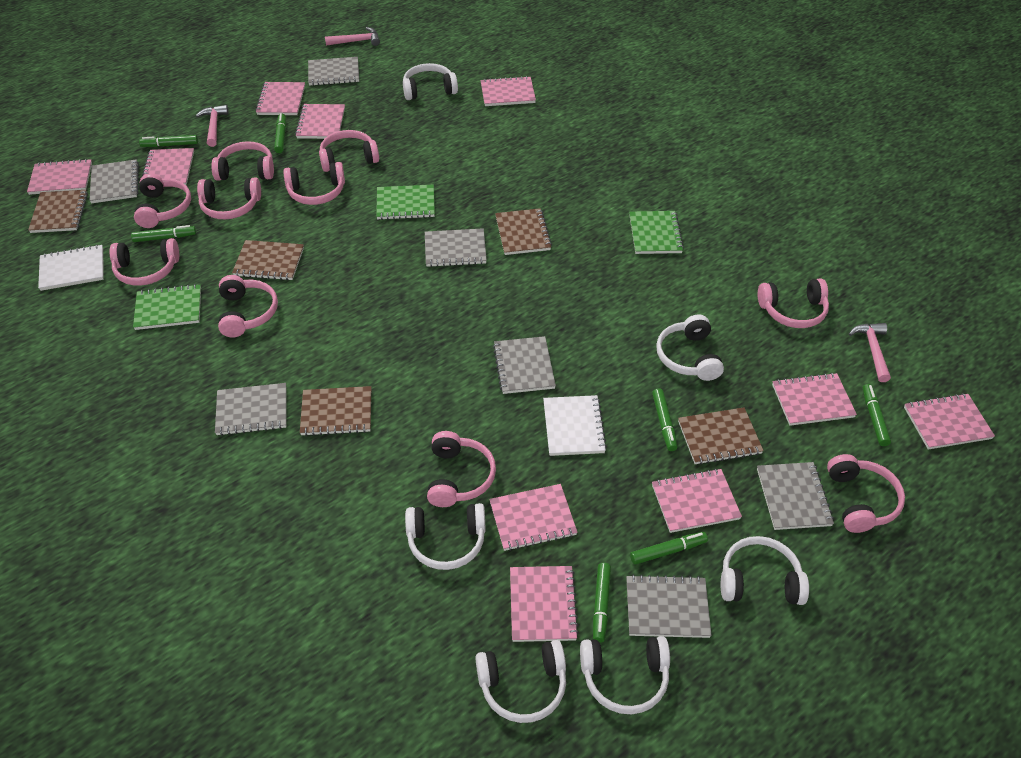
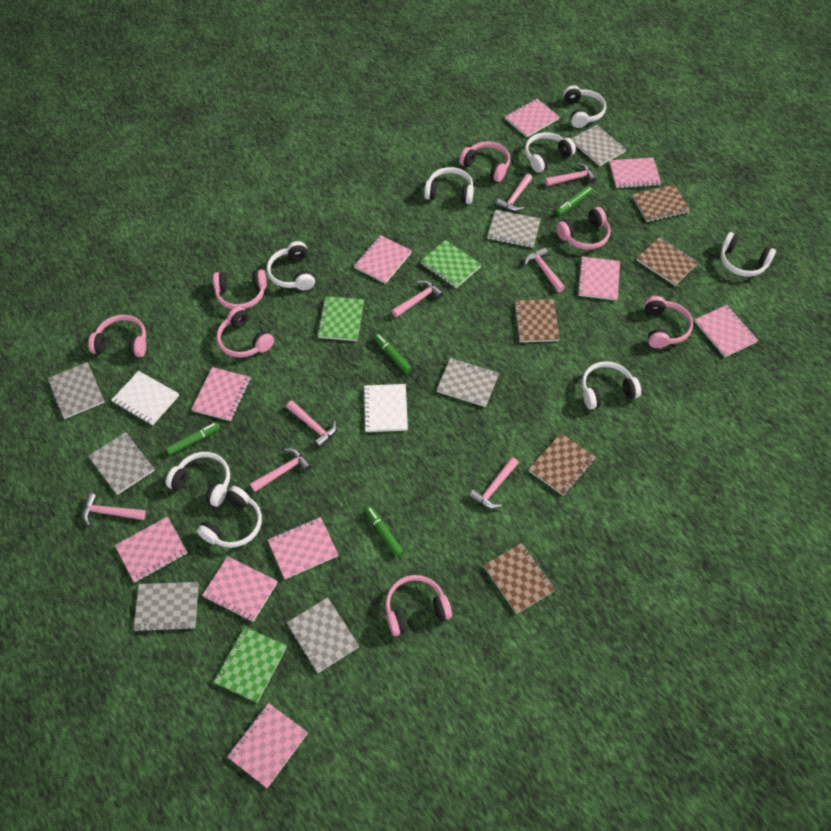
green marker: 7 -> 4
pink hammer: 3 -> 8
pink headphones: 10 -> 7
white headphones: 6 -> 8

